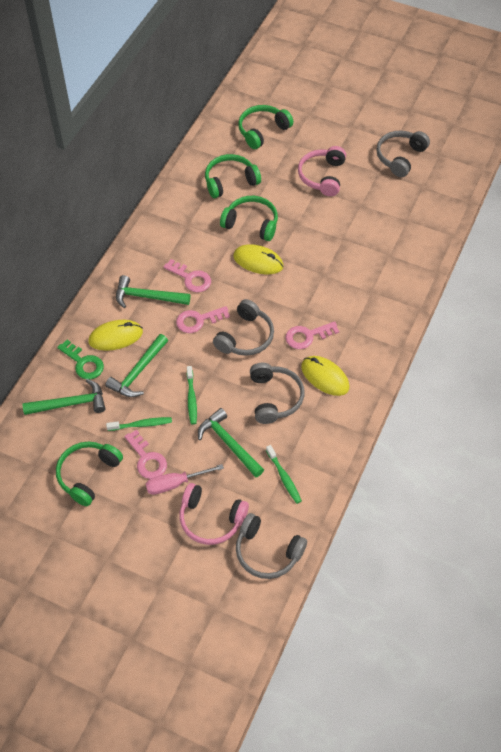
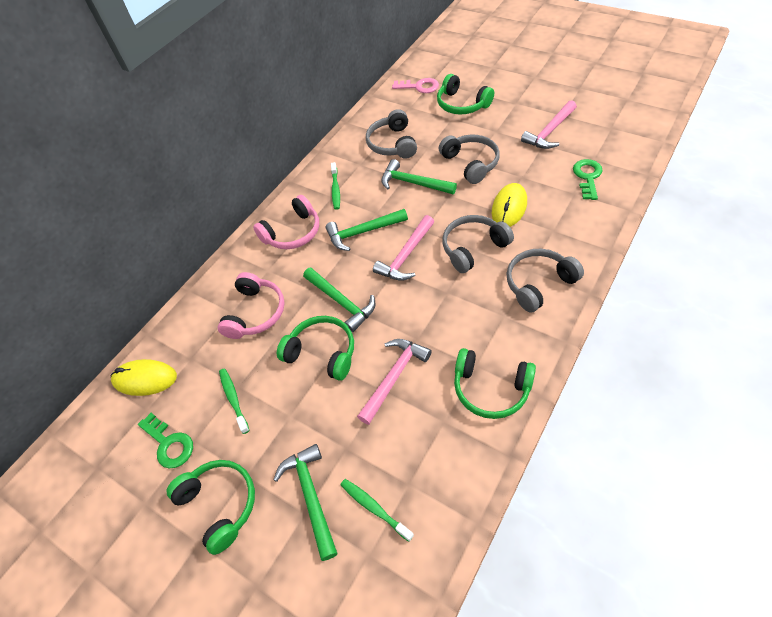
green key: 1 -> 2
pink hammer: 0 -> 3
pink key: 4 -> 1
pink screwdriver: 1 -> 0
yellow mouse: 3 -> 2

